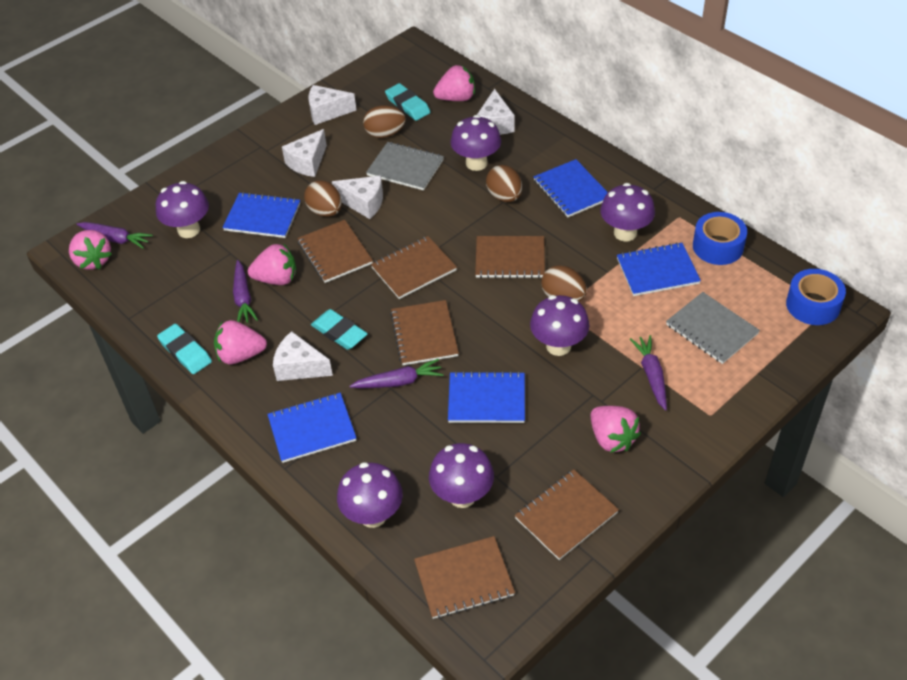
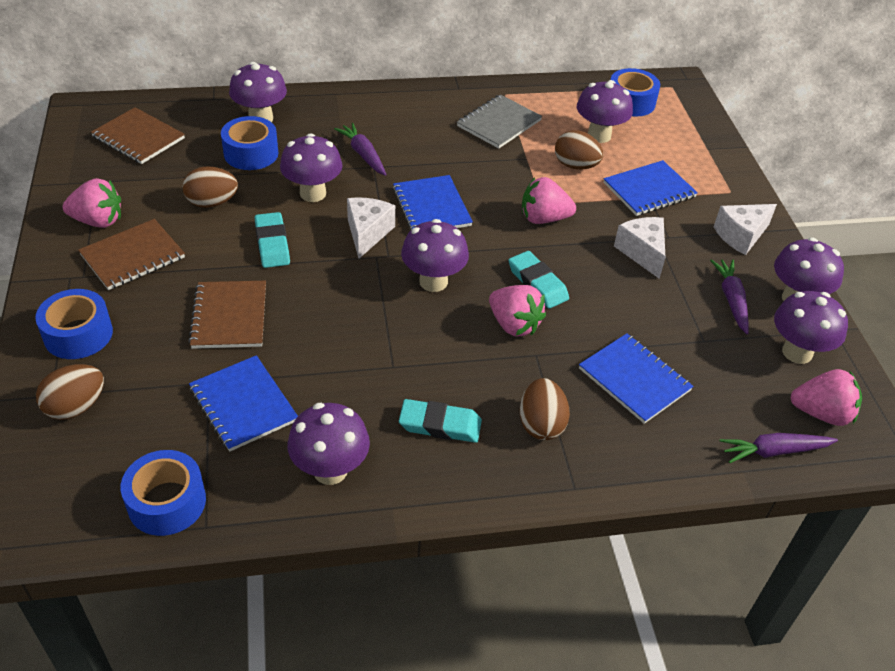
blue notebook: 5 -> 4
blue tape: 2 -> 4
brown notebook: 6 -> 3
grey notebook: 2 -> 1
pink strawberry: 5 -> 4
purple carrot: 4 -> 3
purple mushroom: 6 -> 7
white cheese: 5 -> 3

